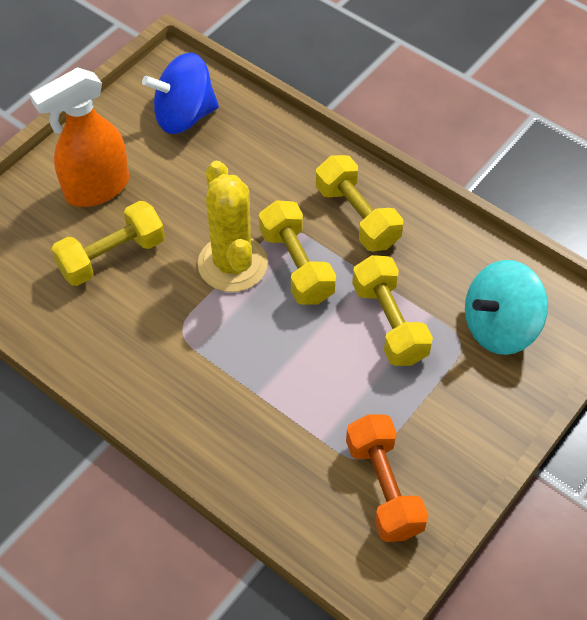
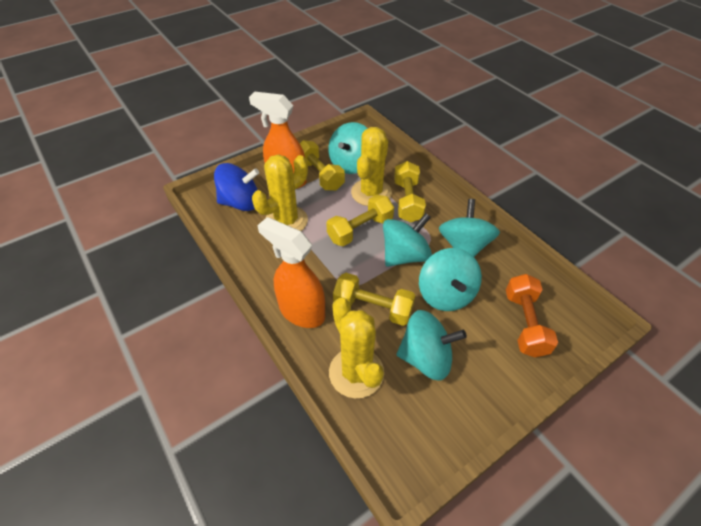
orange spray bottle: 1 -> 2
turquoise spinning top: 1 -> 5
yellow cactus: 1 -> 3

